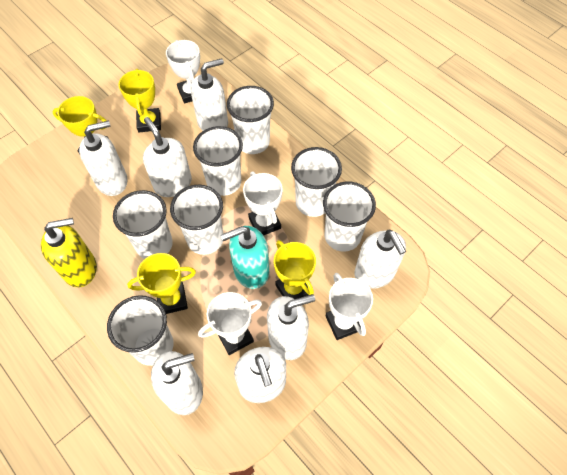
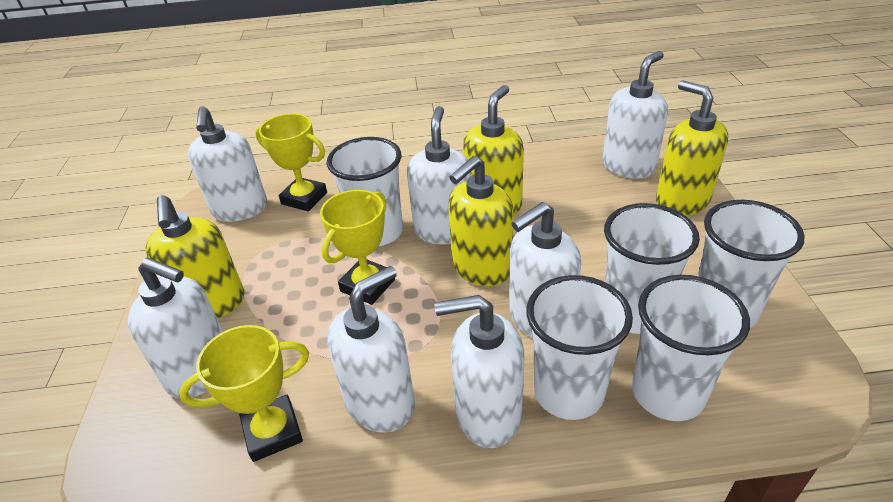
turquoise soap dispenser: 1 -> 0
white cup: 7 -> 5
white trophy: 4 -> 0
yellow soap dispenser: 1 -> 4
yellow trophy: 4 -> 3

